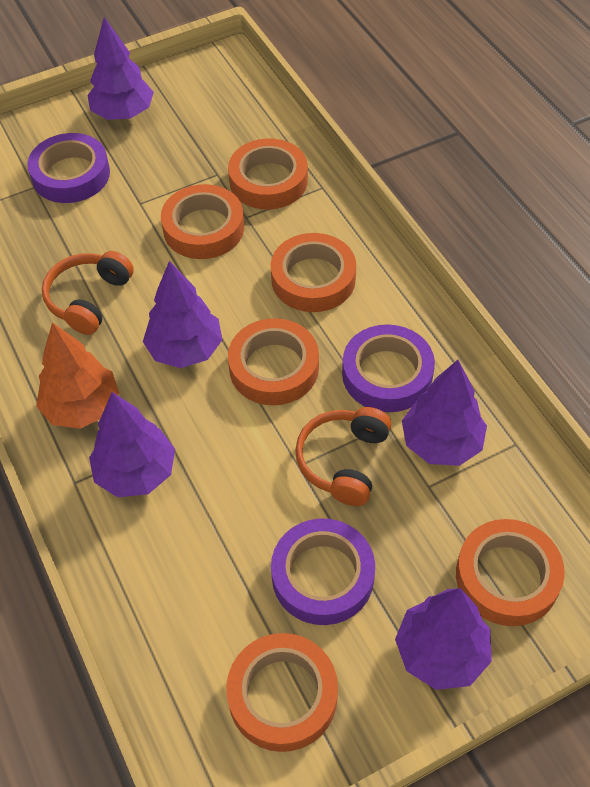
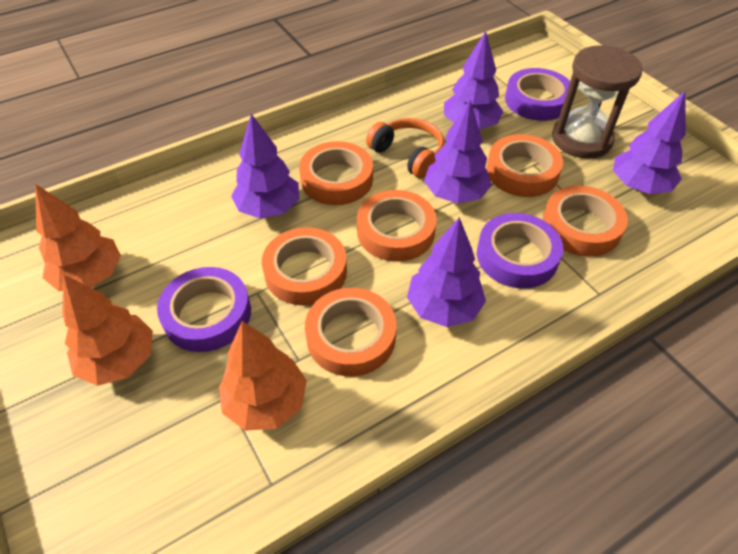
brown hourglass: 0 -> 1
orange headphones: 2 -> 1
orange tree: 1 -> 3

